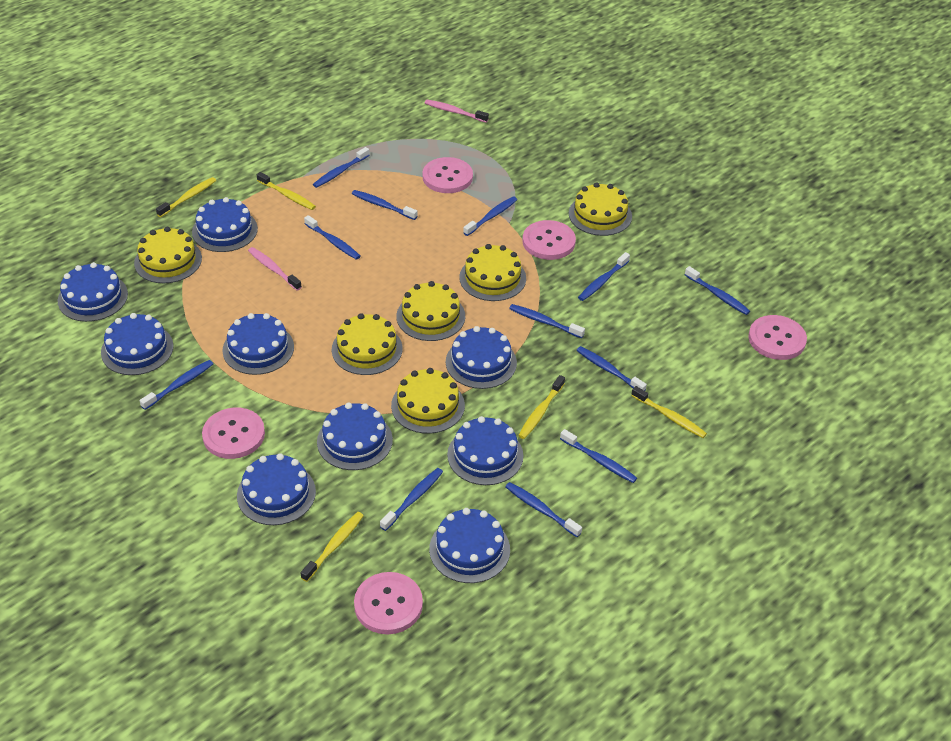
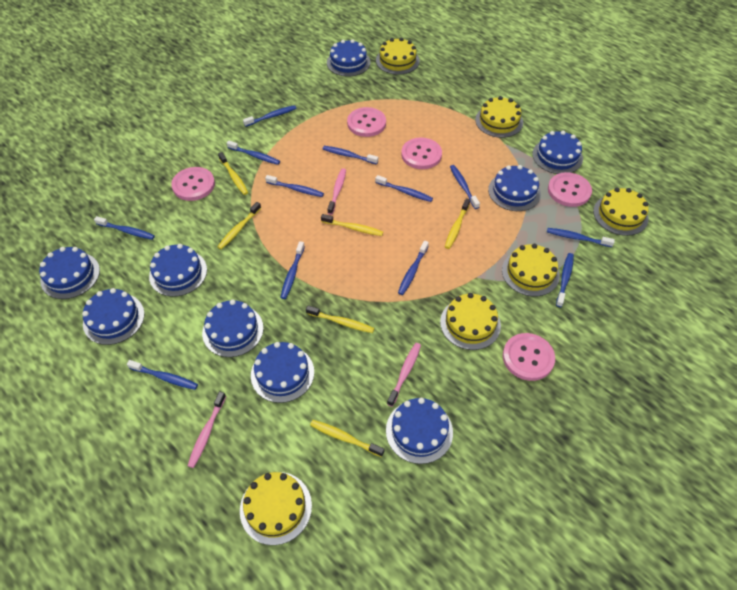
pink toothbrush: 2 -> 3
yellow toothbrush: 5 -> 6

